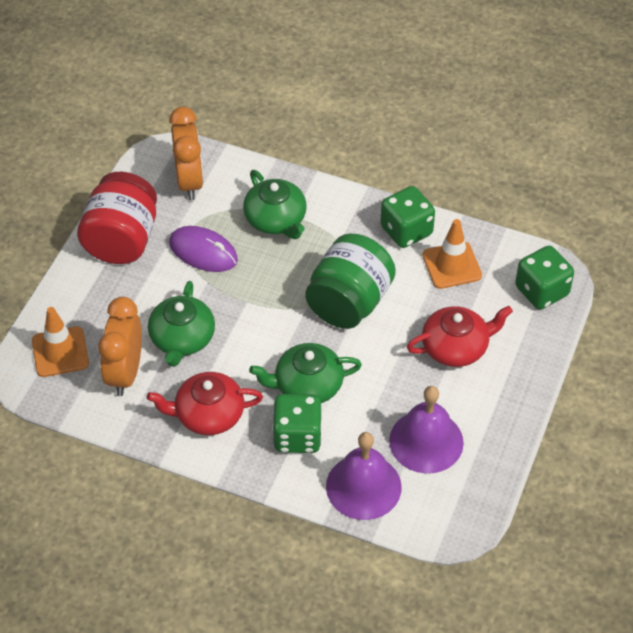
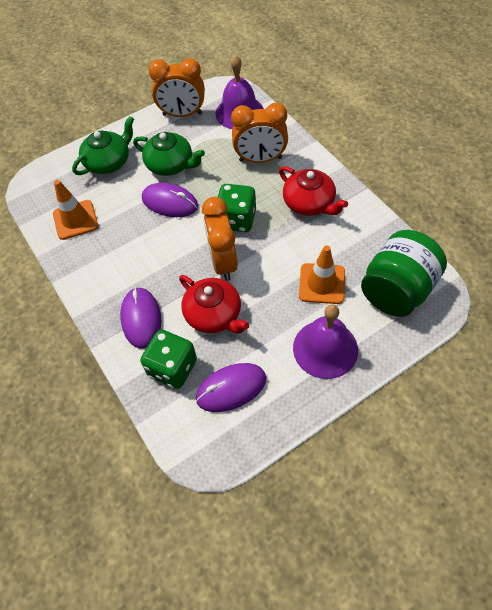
green dice: 3 -> 2
green teapot: 3 -> 2
orange clock: 2 -> 3
purple mouse: 1 -> 3
red jar: 1 -> 0

